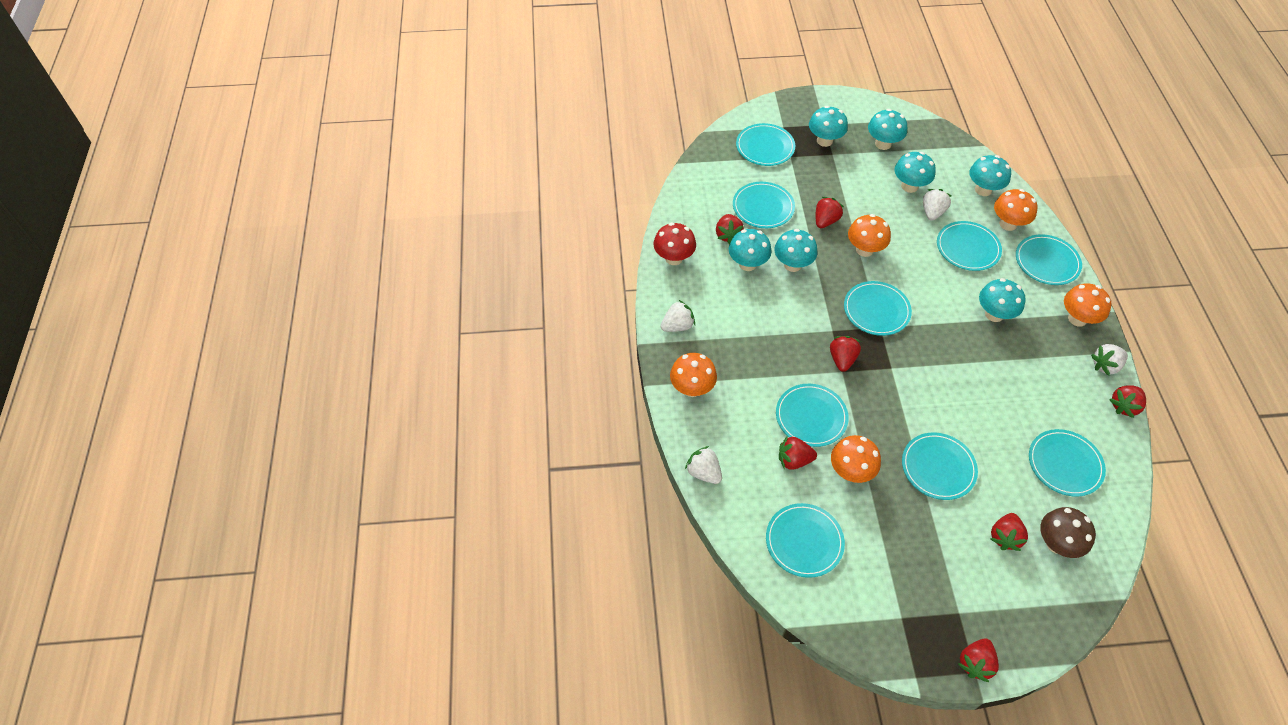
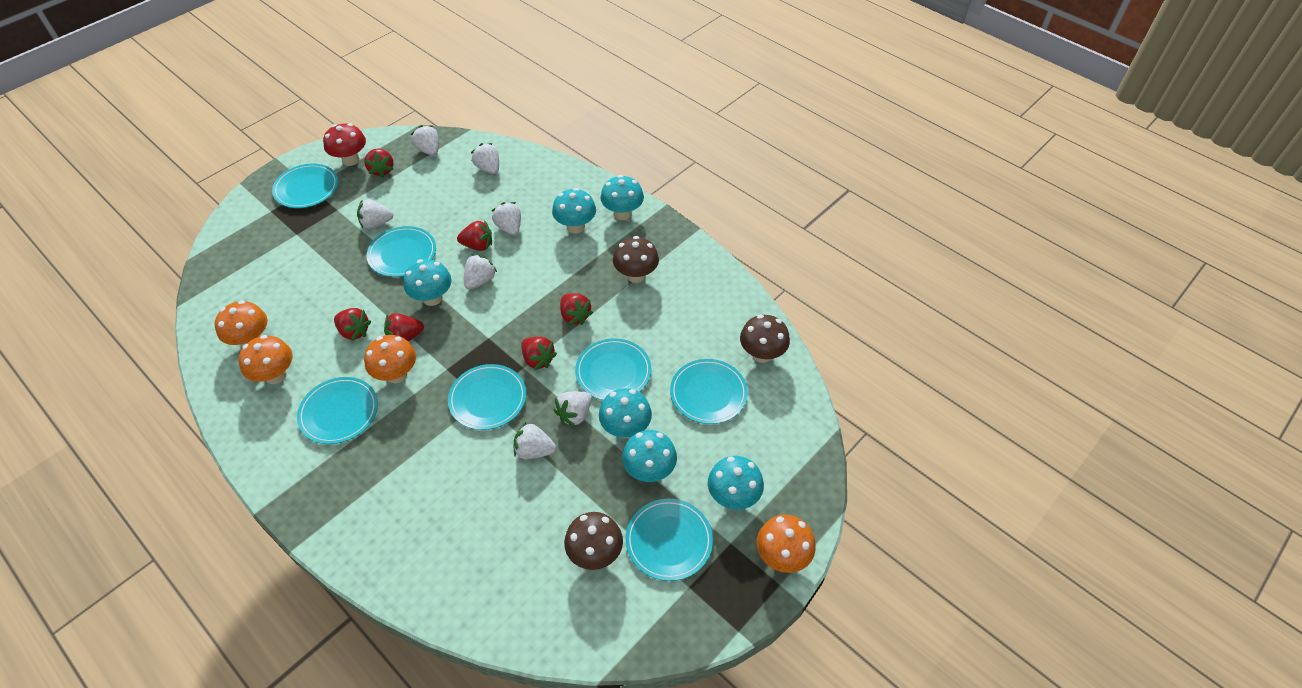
brown mushroom: 1 -> 3
orange mushroom: 5 -> 4
red strawberry: 7 -> 6
turquoise mushroom: 7 -> 6
turquoise plate: 9 -> 7
white strawberry: 4 -> 7

